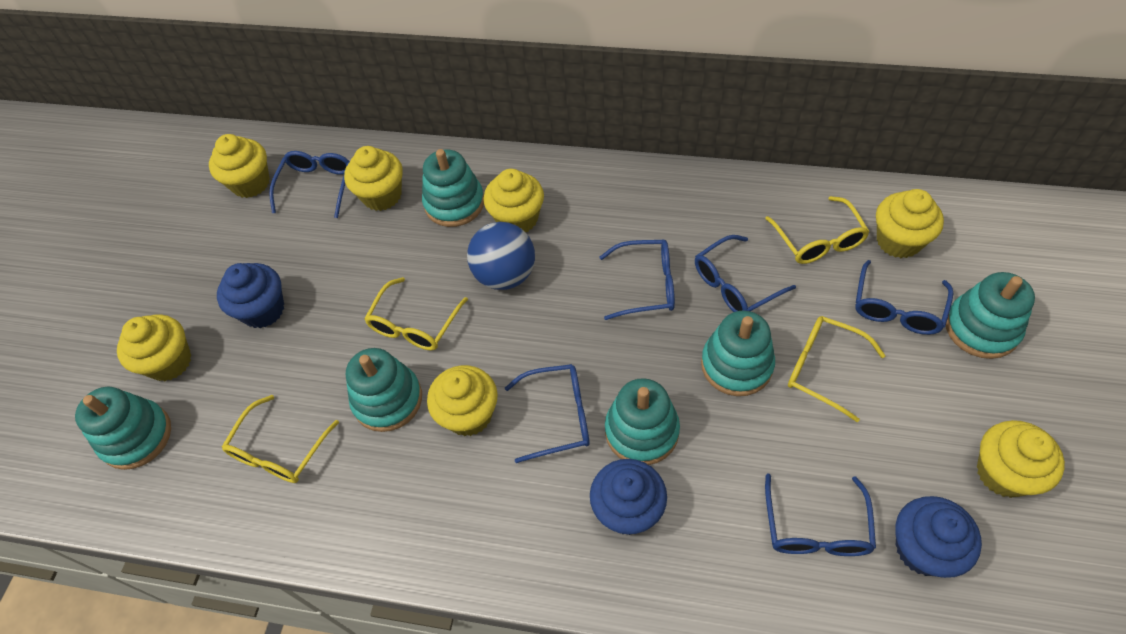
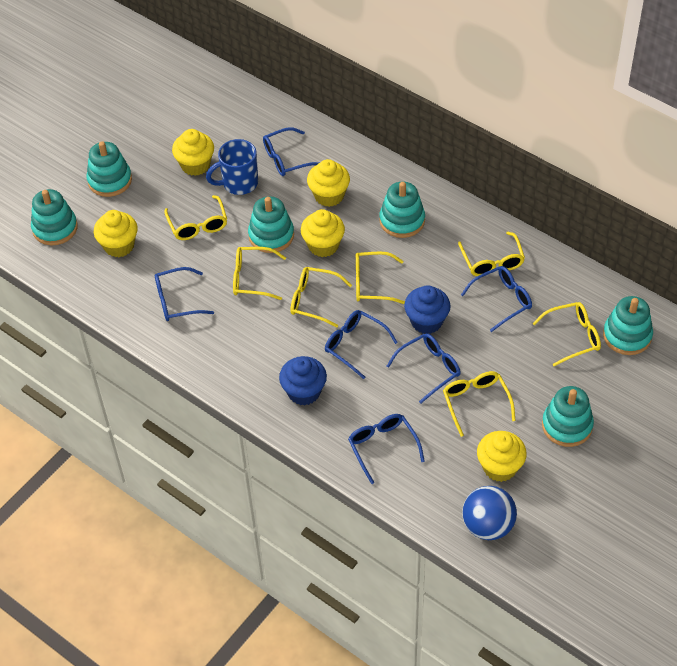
blue cupcake: 3 -> 2
blue mug: 0 -> 1
yellow cupcake: 7 -> 5
yellow glasses: 4 -> 7

